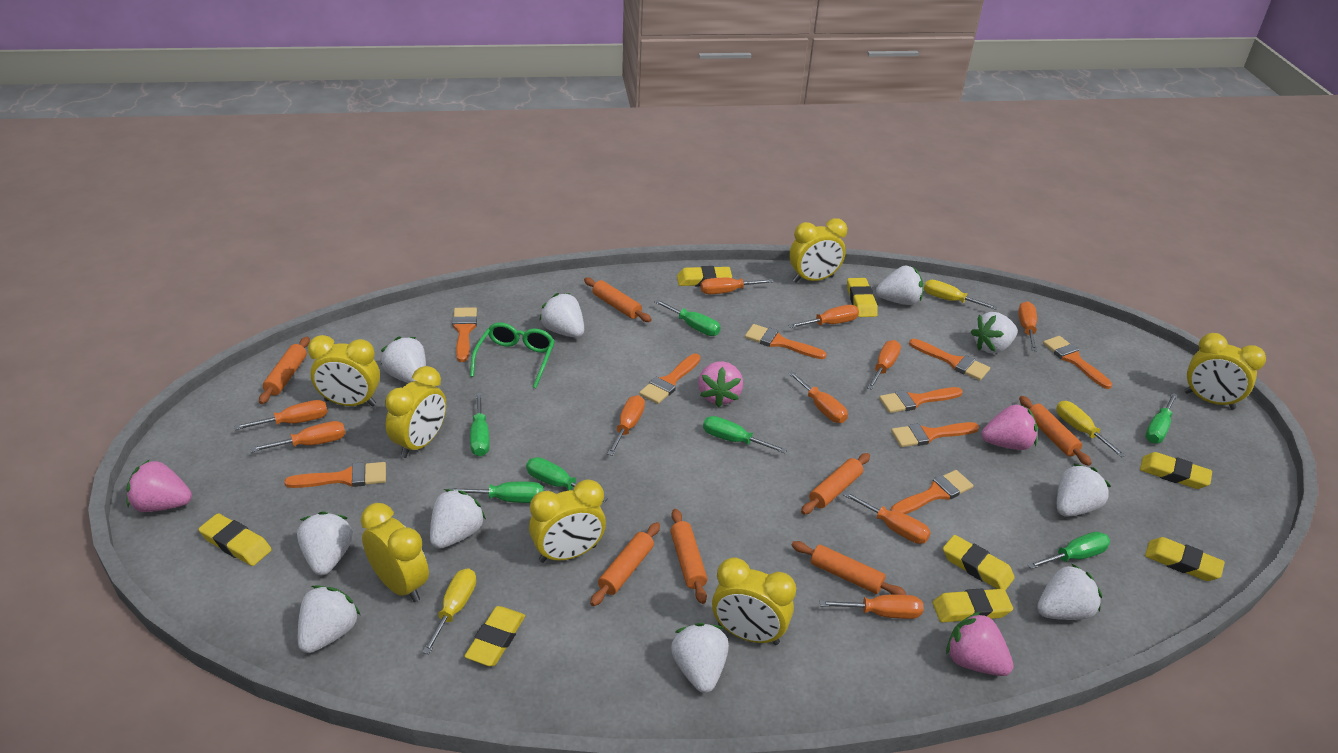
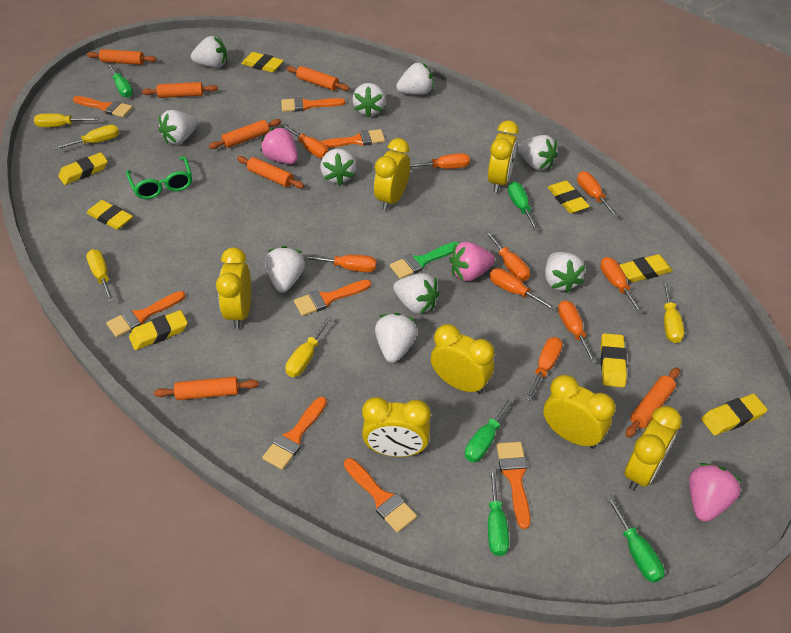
green brush: 0 -> 1
green screwdriver: 7 -> 5
orange brush: 9 -> 8
orange screwdriver: 10 -> 9
pink strawberry: 4 -> 3
yellow screwdriver: 3 -> 5

